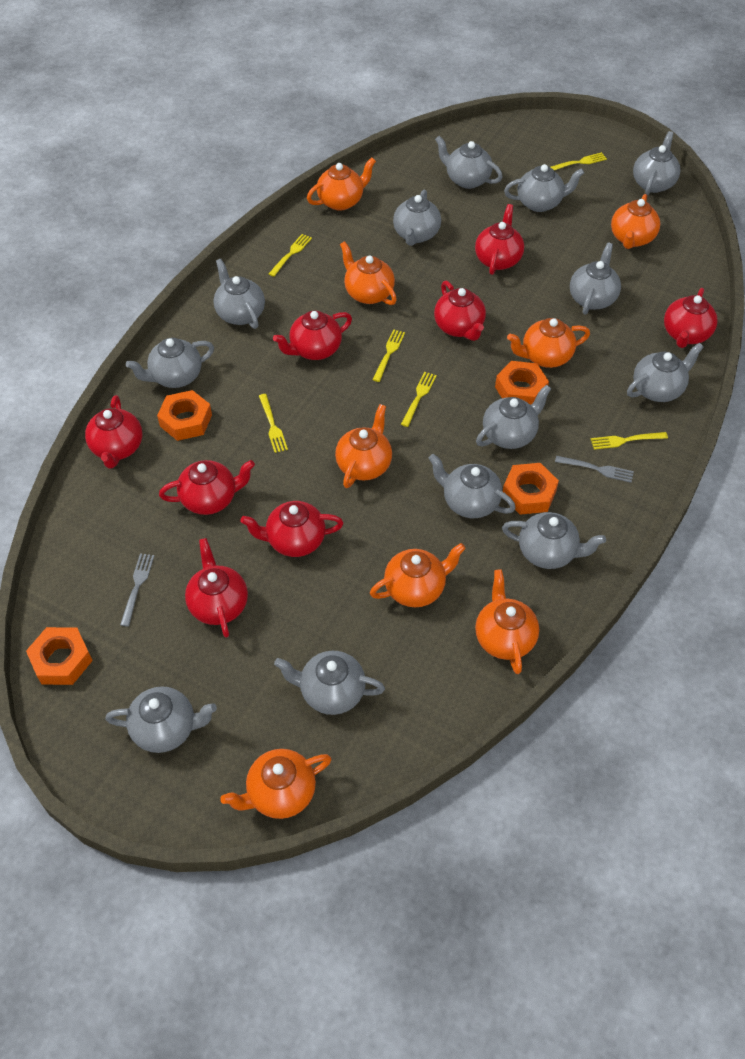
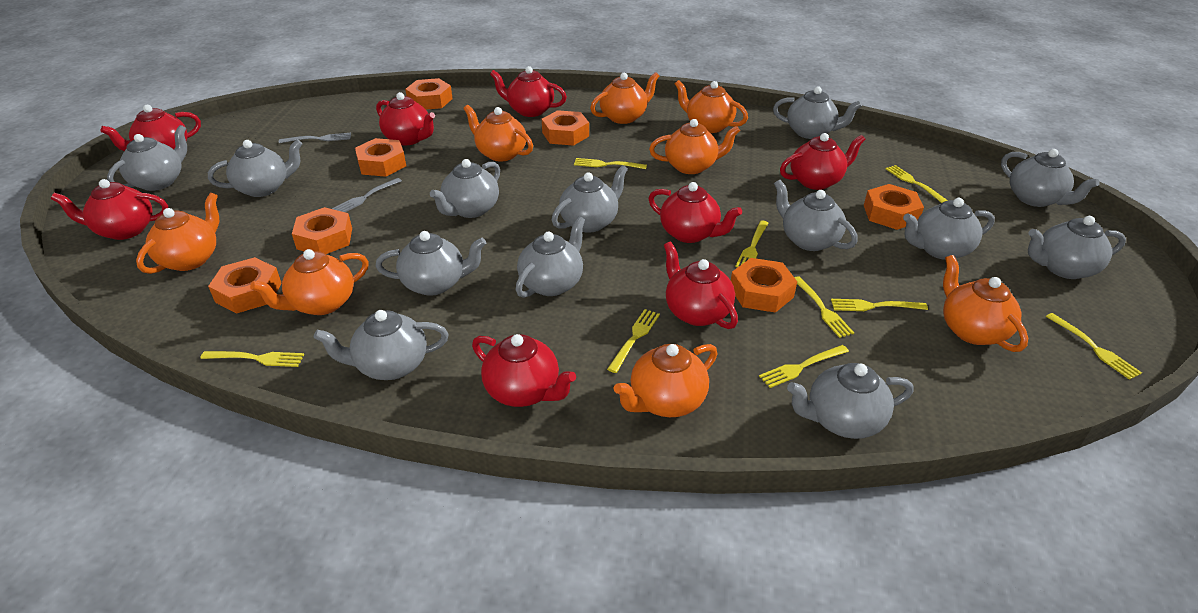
orange nut: 4 -> 7
yellow fork: 6 -> 9

